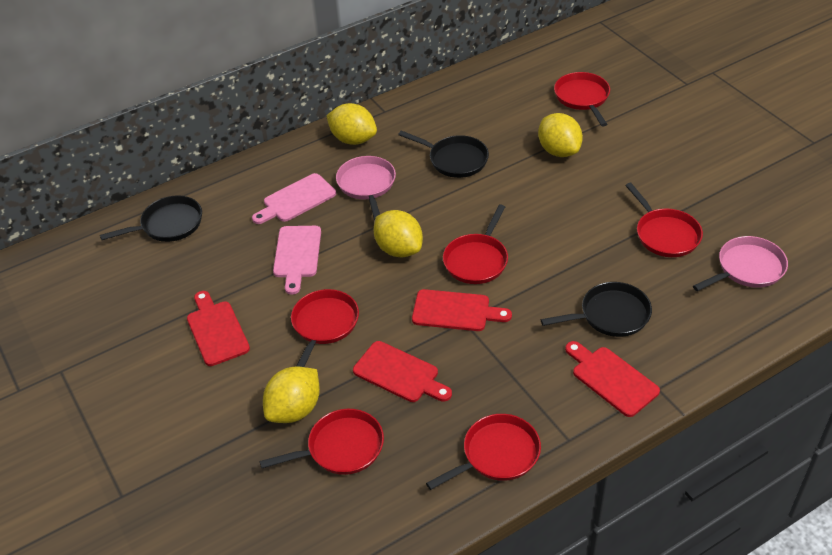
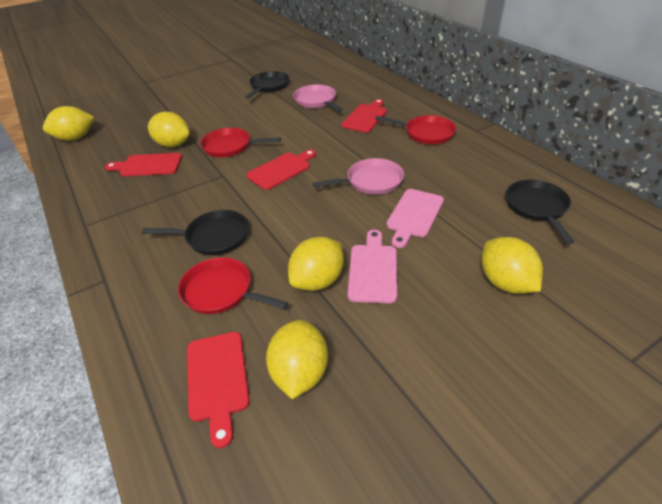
red pan: 6 -> 3
yellow lemon: 4 -> 5

